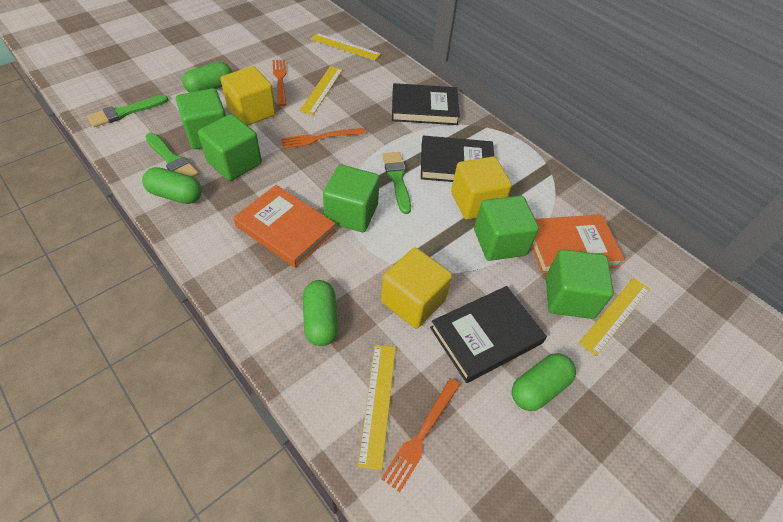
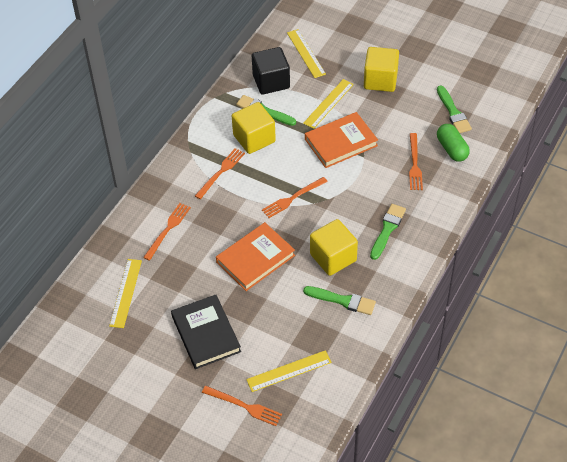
black book: 3 -> 1
black cube: 0 -> 1
green brush: 3 -> 4
green capsule: 4 -> 1
green cube: 5 -> 0
orange fork: 3 -> 5

